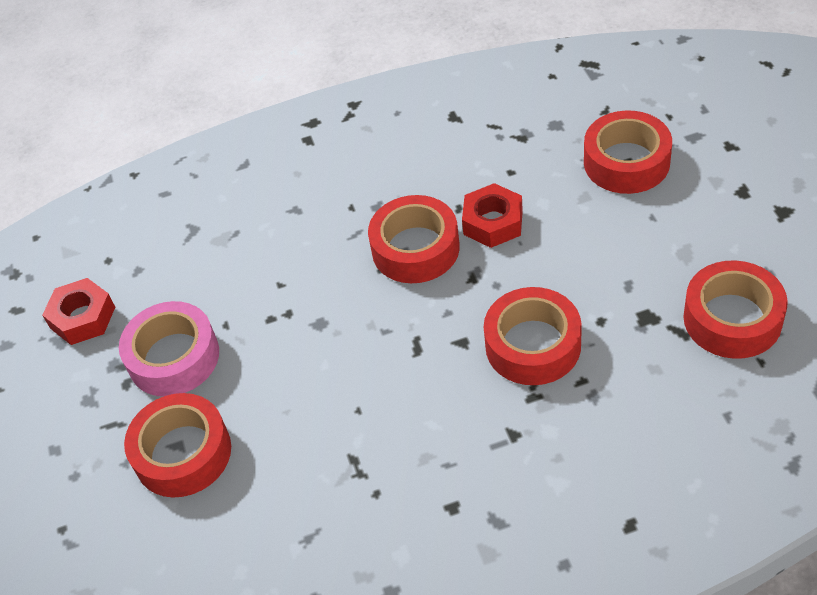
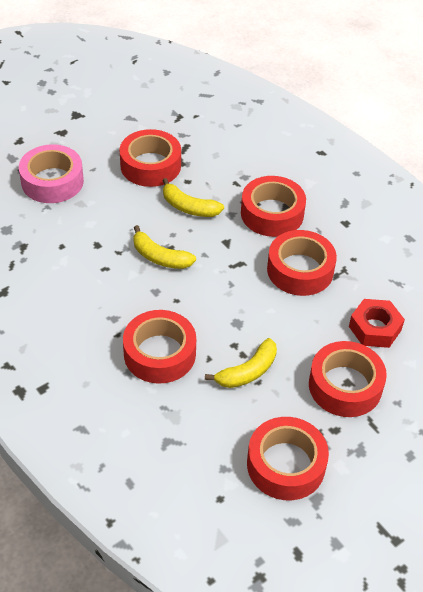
red nut: 2 -> 1
red tape: 5 -> 6
yellow banana: 0 -> 3

